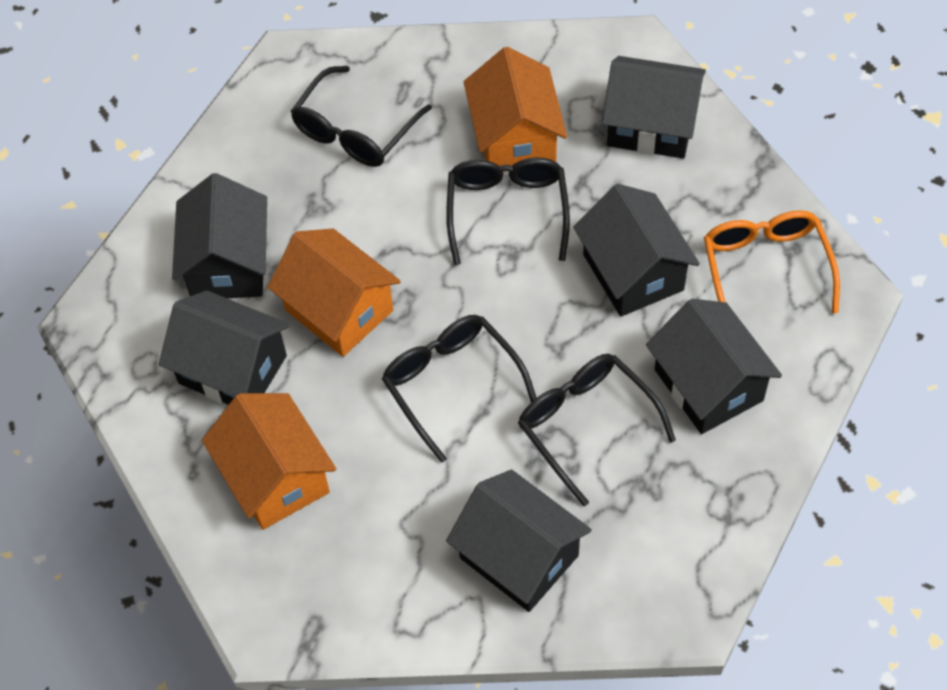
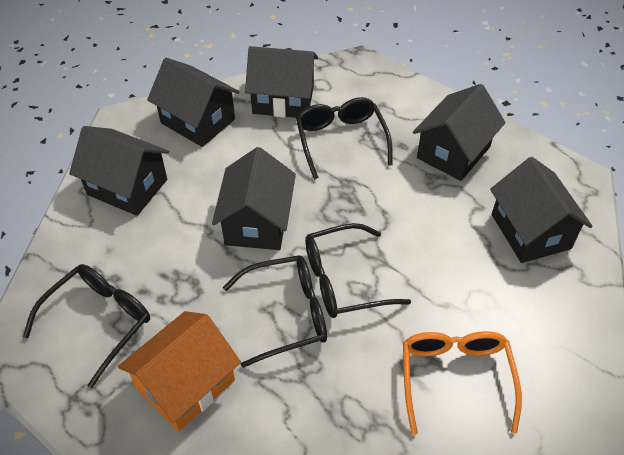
orange house: 3 -> 1

